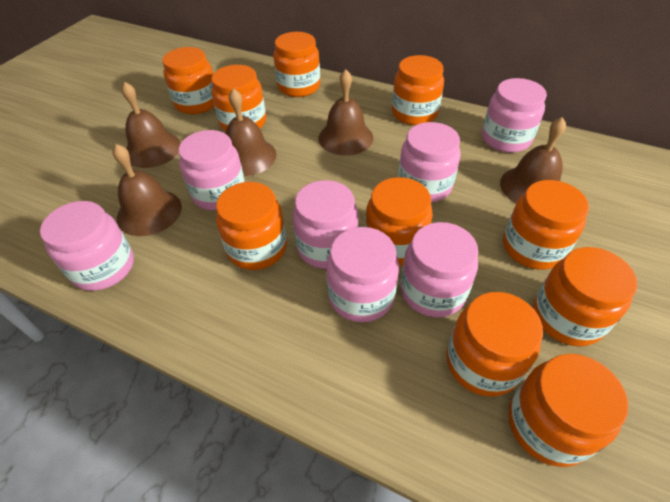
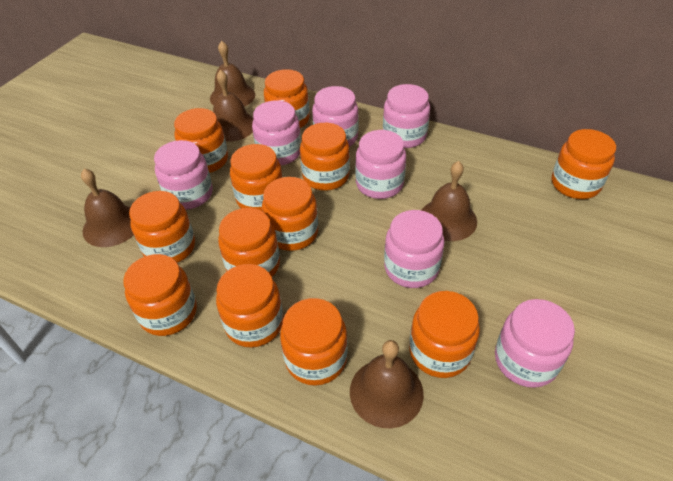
orange jar: 10 -> 12

